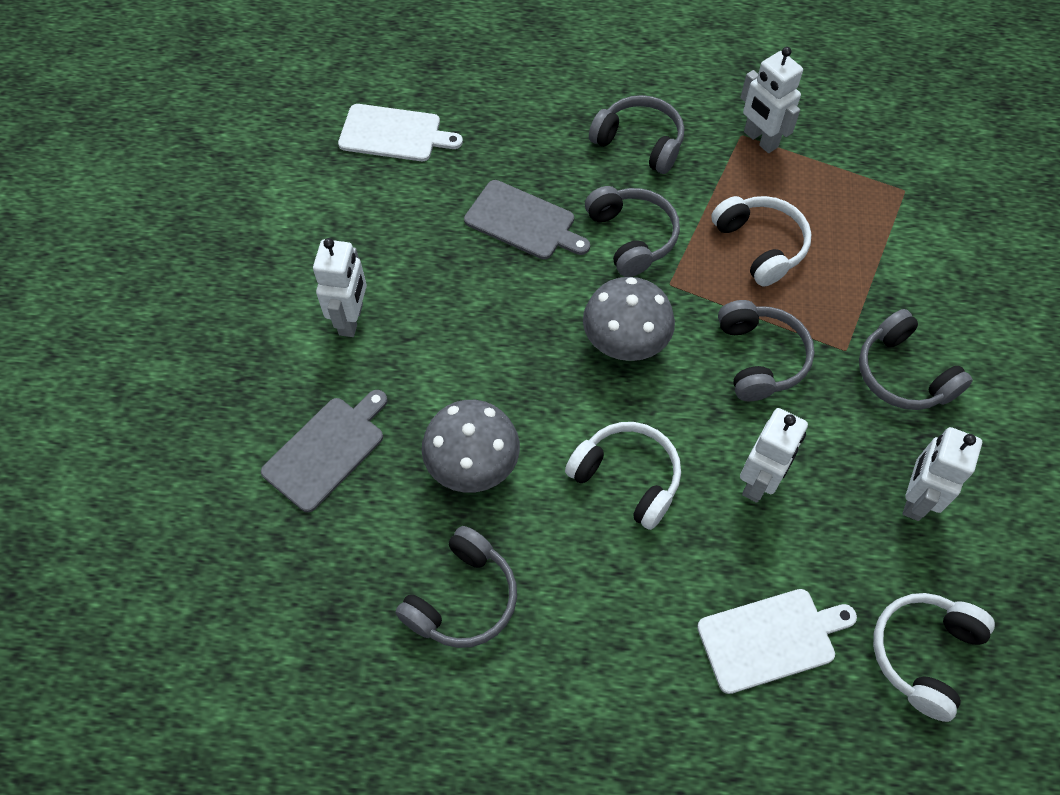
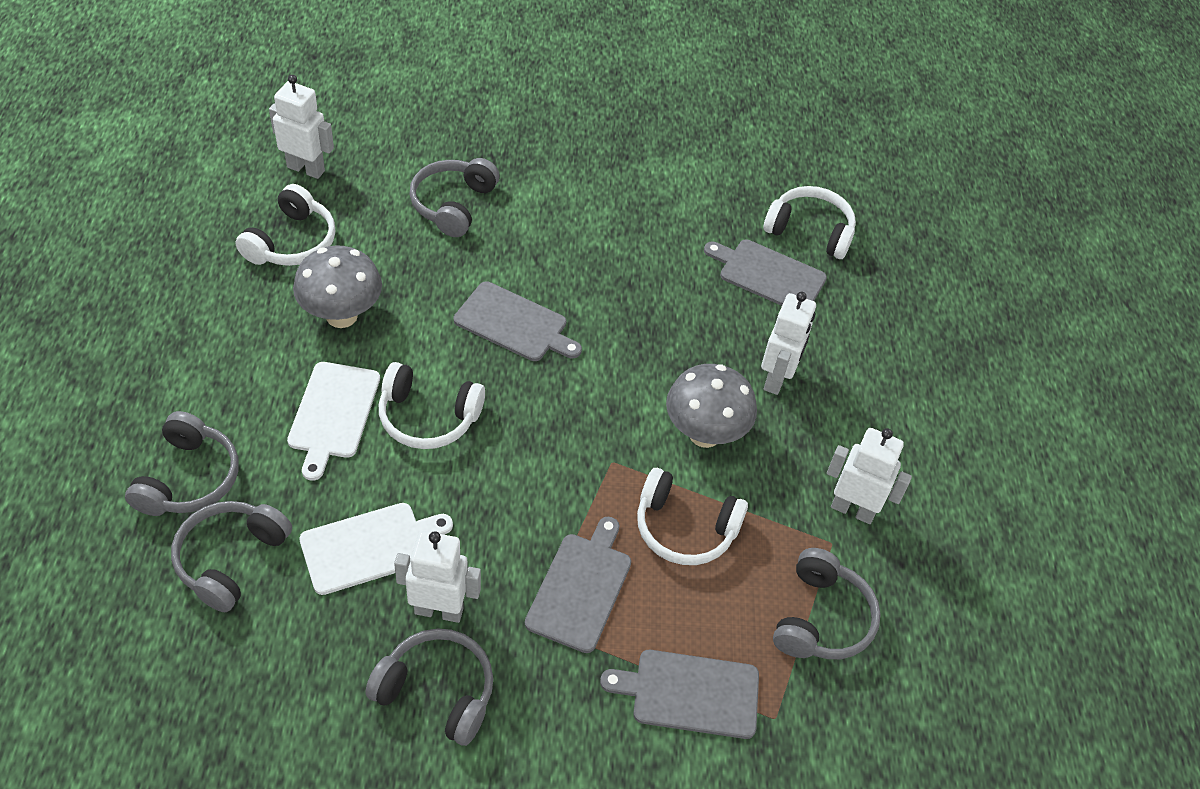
grey cutting board: 2 -> 4
white headphones: 3 -> 4

